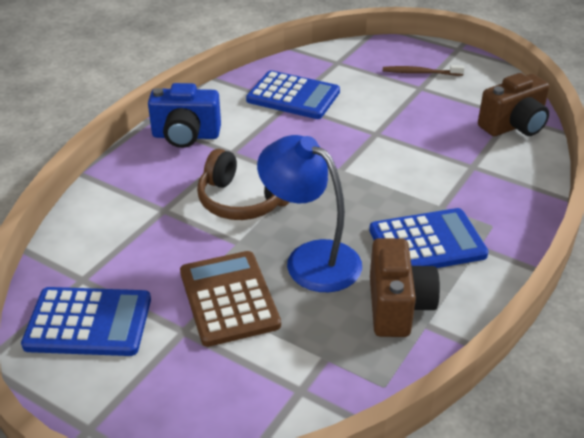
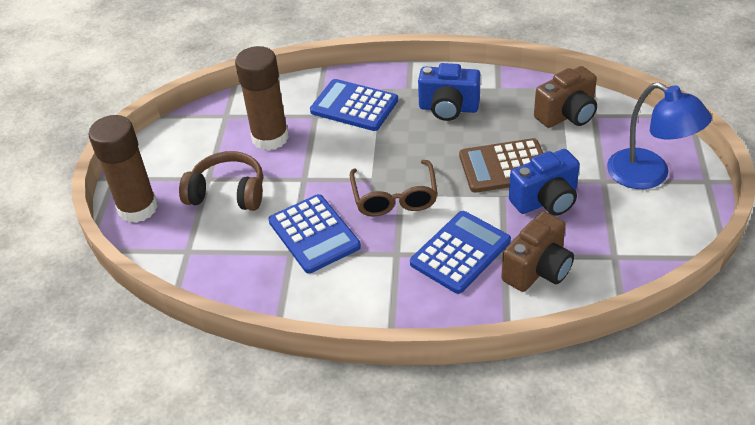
blue camera: 1 -> 2
brown glasses: 0 -> 1
brown glue stick: 0 -> 2
brown toothbrush: 1 -> 0

